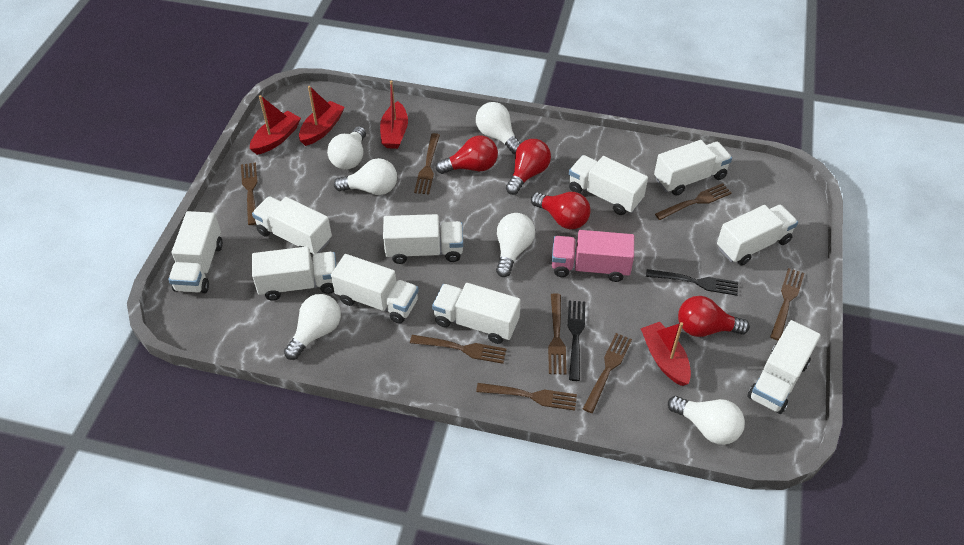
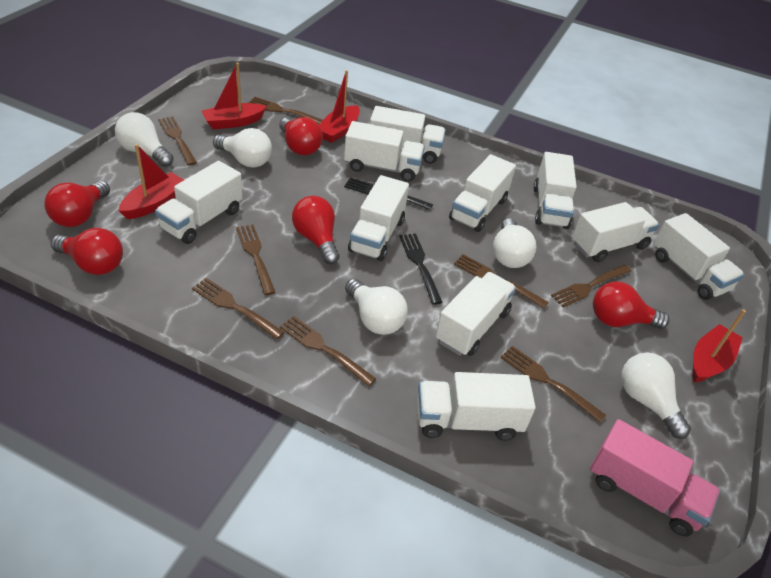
red light bulb: 4 -> 5
white light bulb: 6 -> 5

